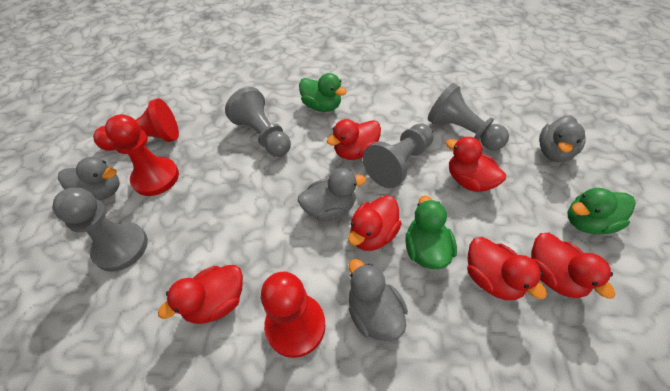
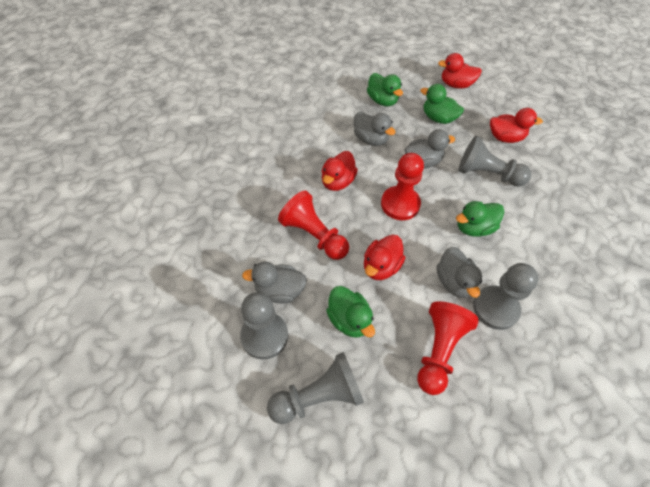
green duck: 3 -> 4
red duck: 6 -> 4

